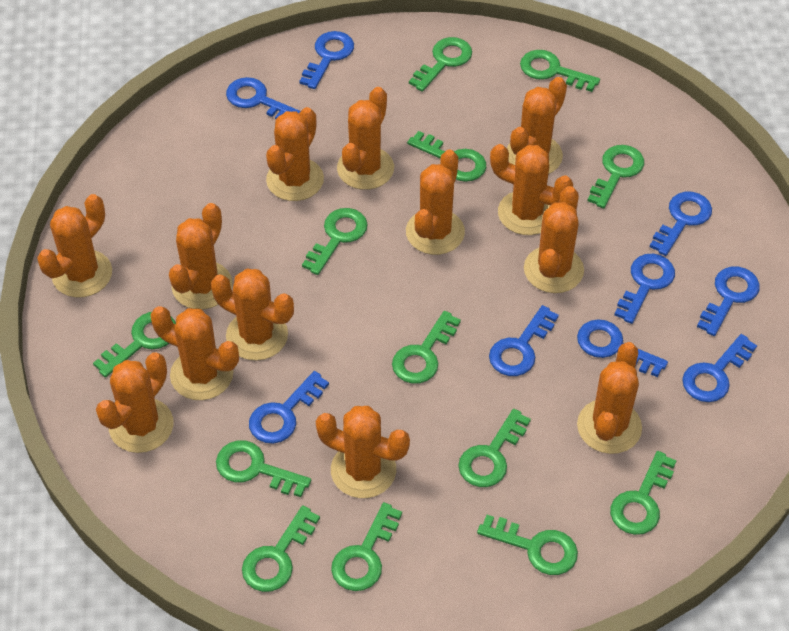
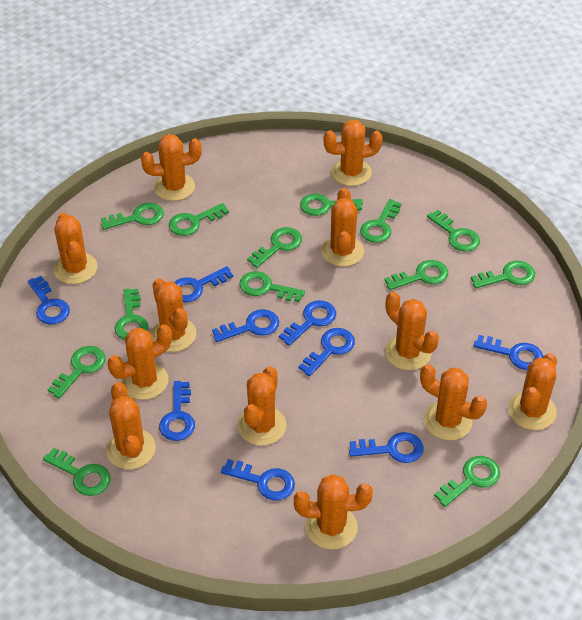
orange cactus: 13 -> 12

